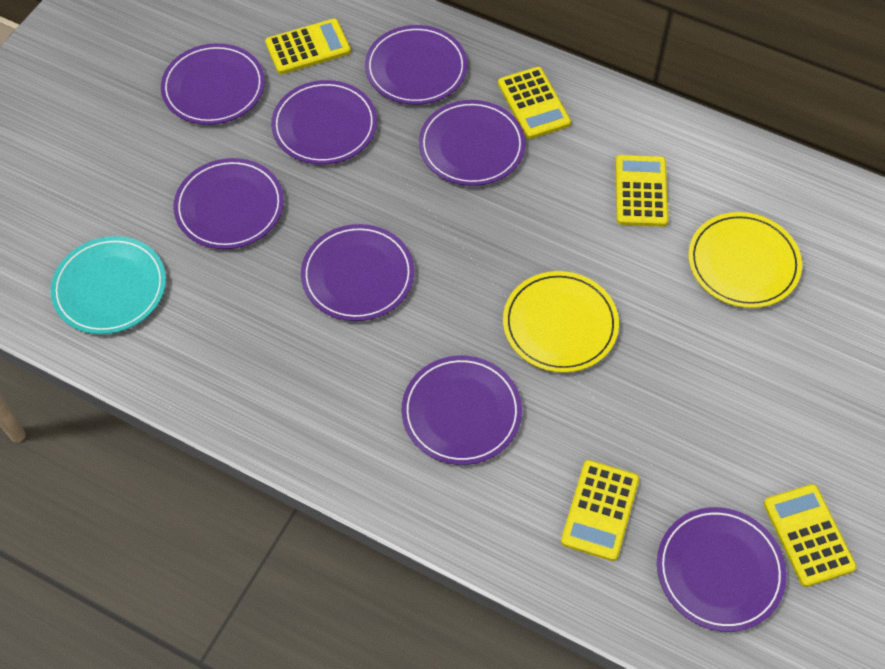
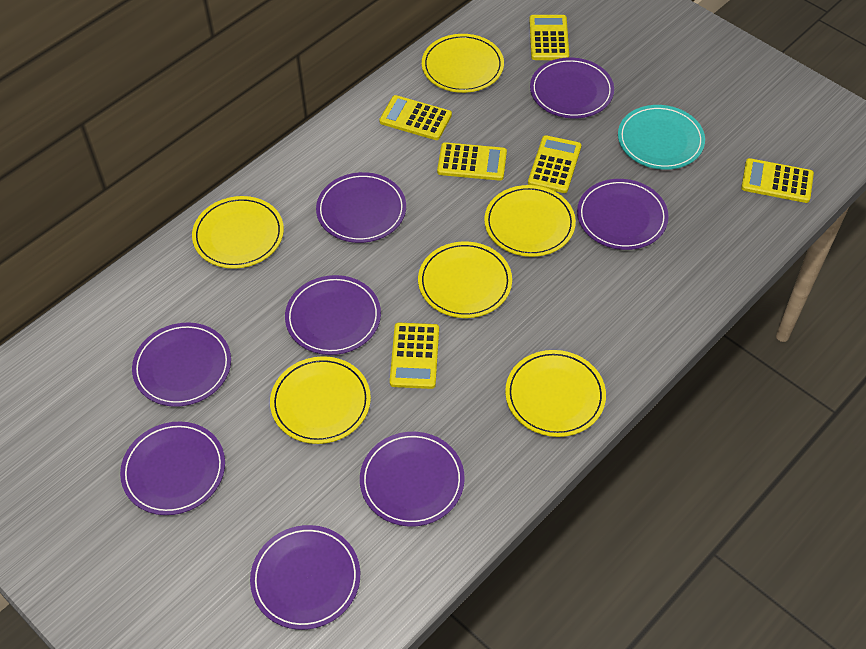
yellow calculator: 5 -> 6
yellow plate: 2 -> 6

